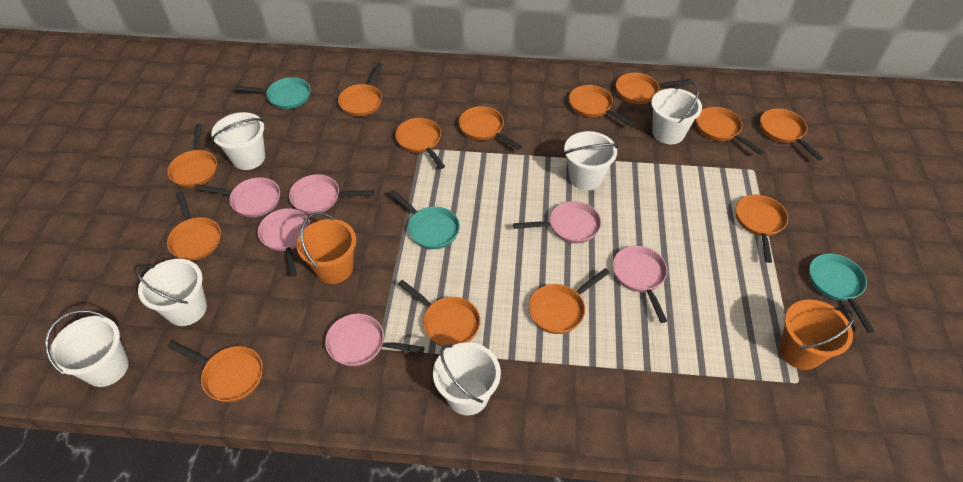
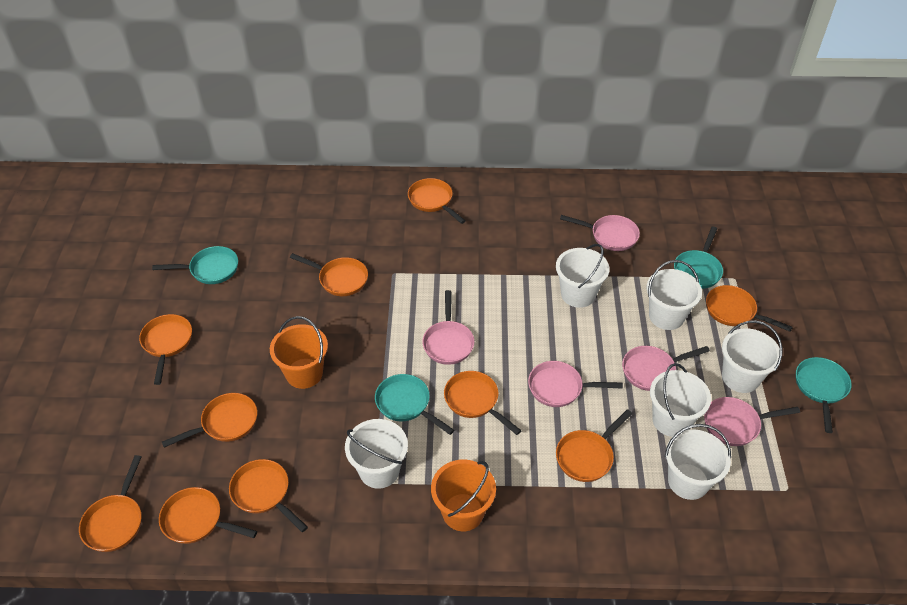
orange pan: 13 -> 10
pink pan: 6 -> 5
turquoise pan: 3 -> 4

